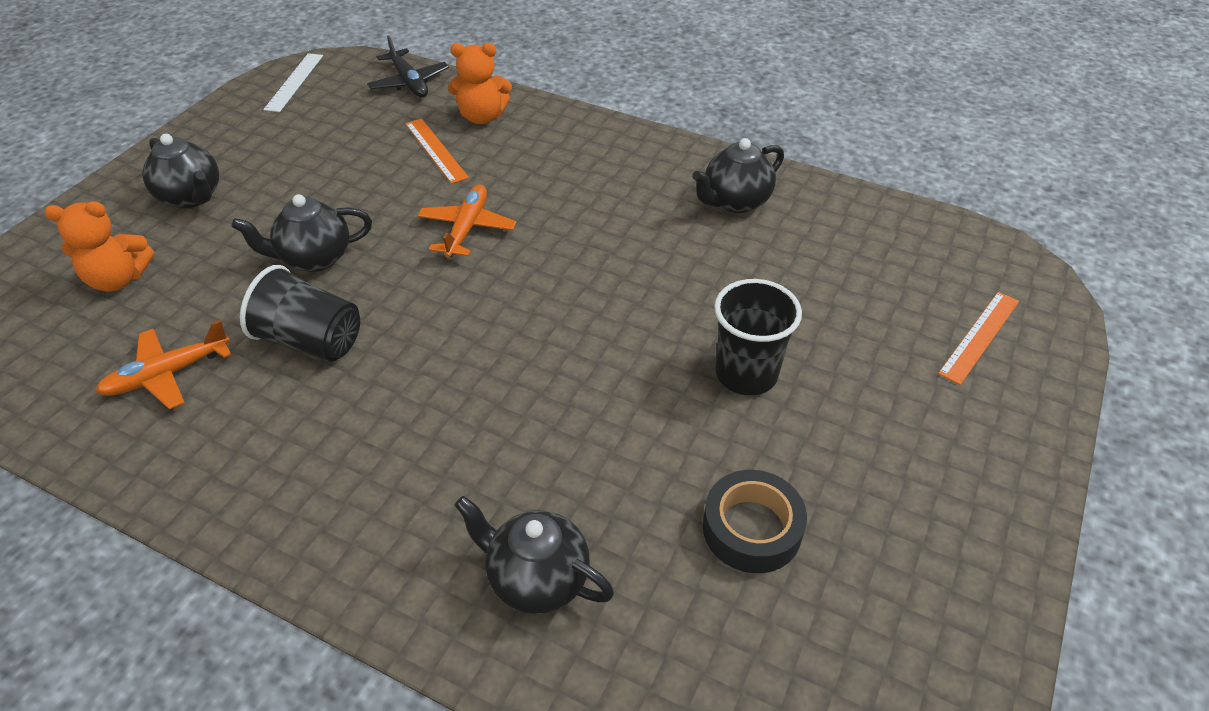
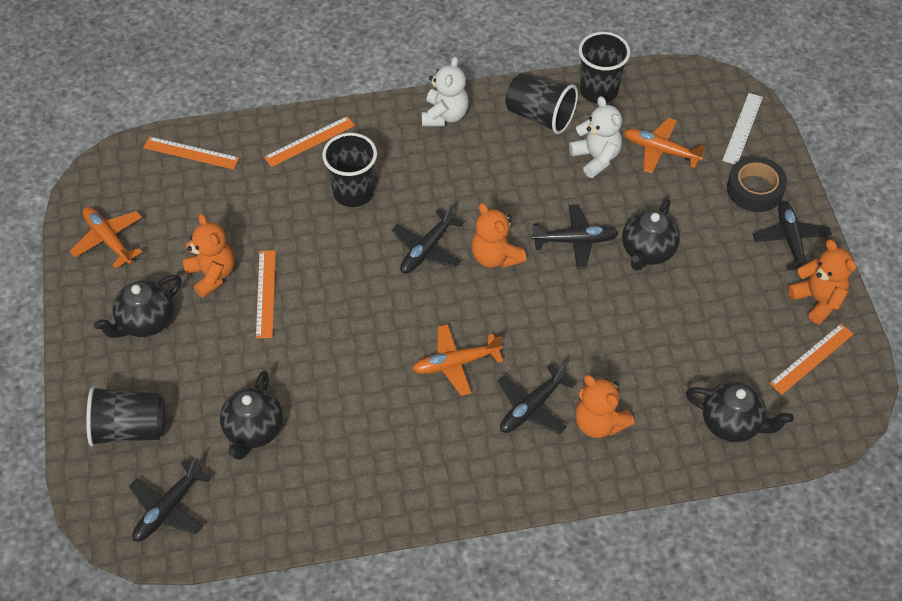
black cup: 2 -> 4
black plane: 1 -> 5
orange plane: 2 -> 3
orange ruler: 2 -> 4
orange teddy bear: 2 -> 4
white teddy bear: 0 -> 2

